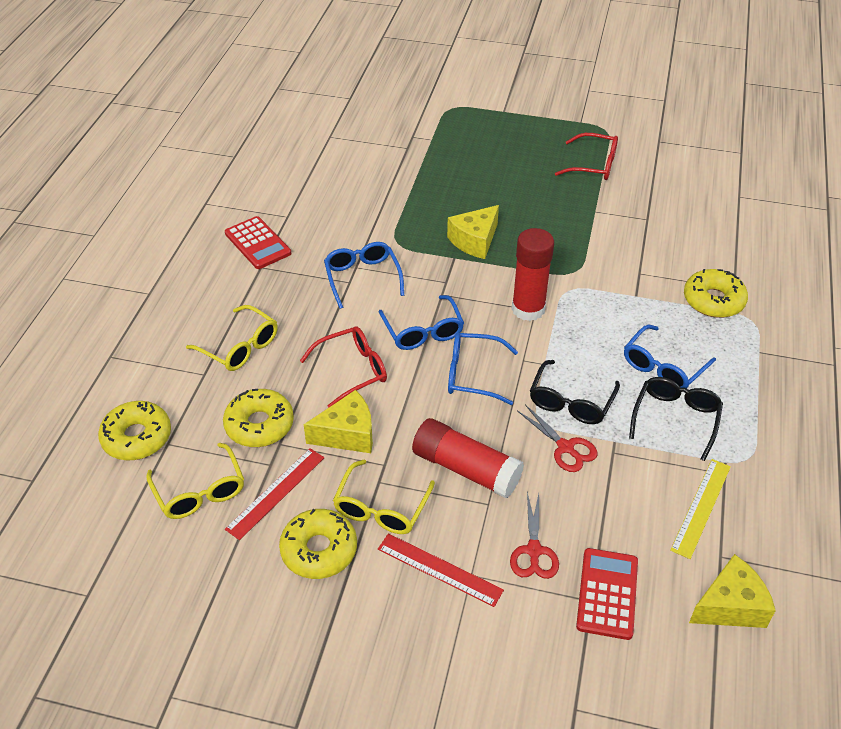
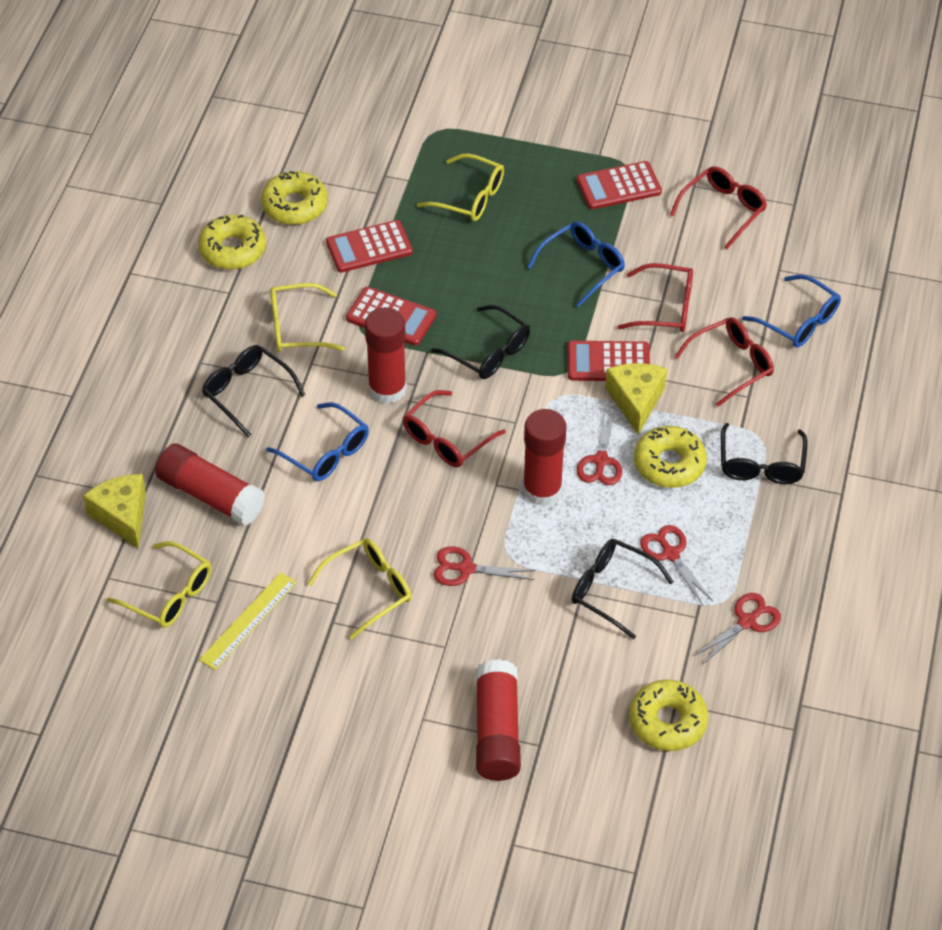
black glasses: 2 -> 4
blue glasses: 4 -> 3
red calculator: 2 -> 4
red glasses: 2 -> 4
red glue stick: 2 -> 4
red ruler: 2 -> 0
red scissors: 2 -> 4
yellow cheese: 3 -> 2
yellow glasses: 3 -> 4

